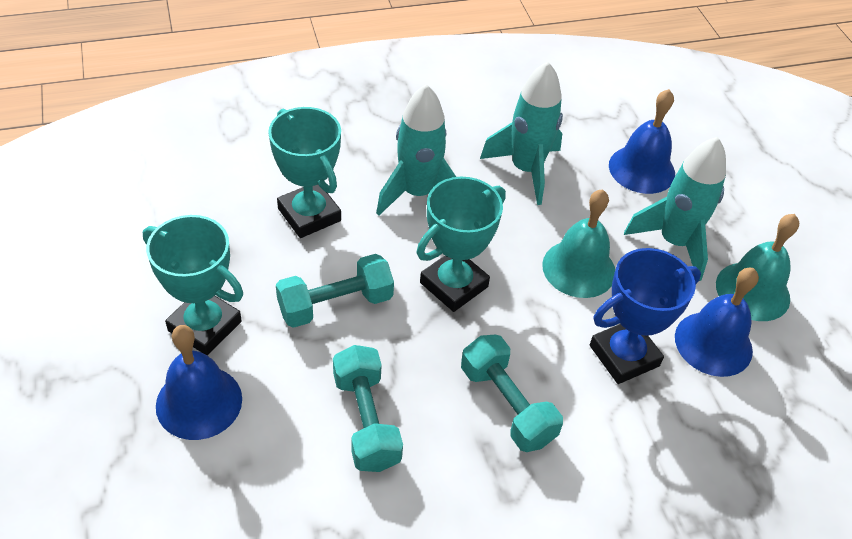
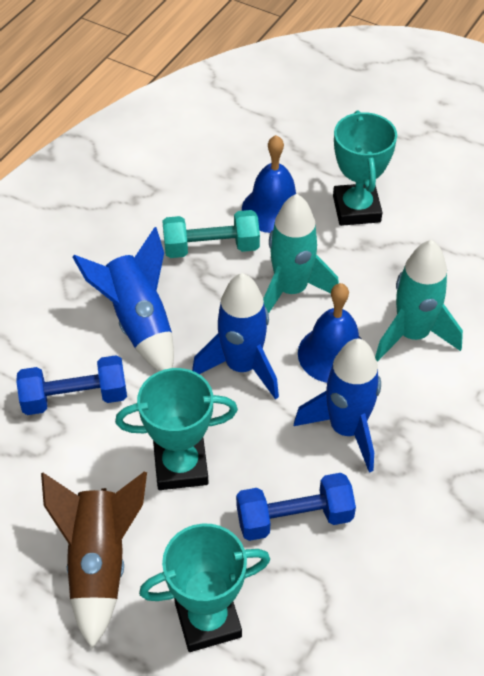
blue bell: 3 -> 2
blue dumbbell: 0 -> 2
blue rocket: 0 -> 3
blue trophy: 1 -> 0
brown rocket: 0 -> 1
turquoise bell: 2 -> 0
turquoise dumbbell: 3 -> 1
turquoise rocket: 3 -> 2

